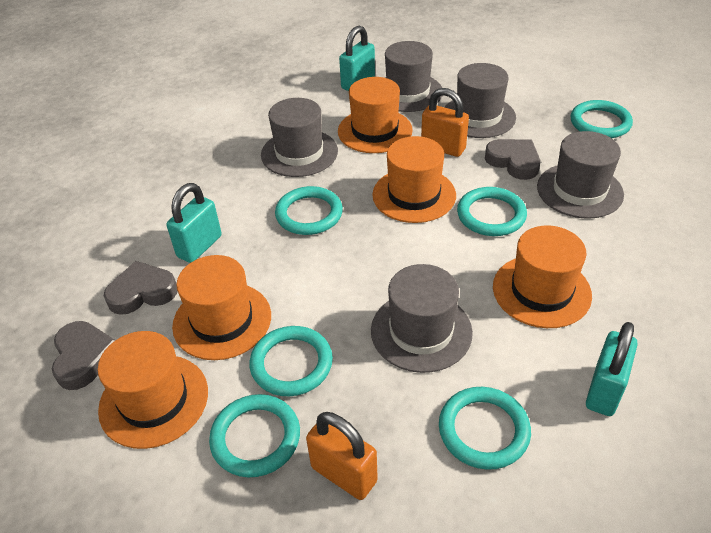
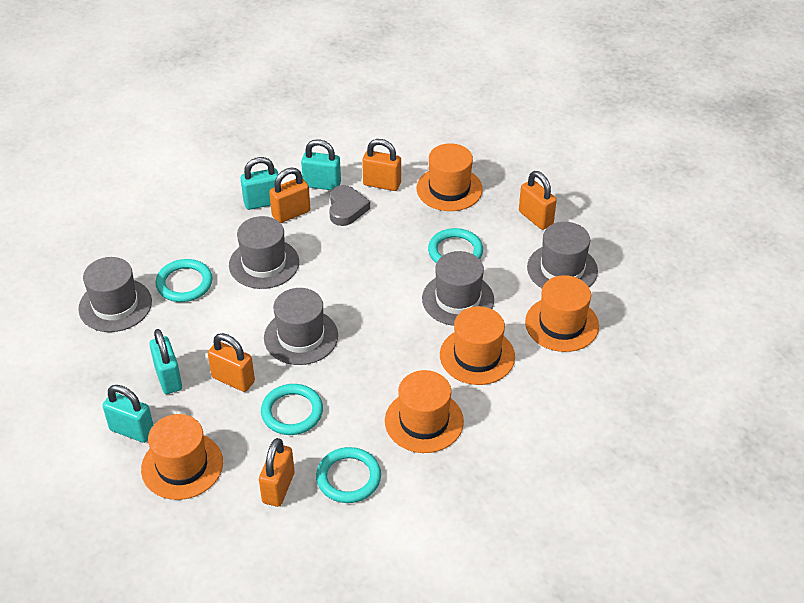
grey heart: 3 -> 1
orange padlock: 2 -> 5
turquoise padlock: 3 -> 4
turquoise ring: 6 -> 4

